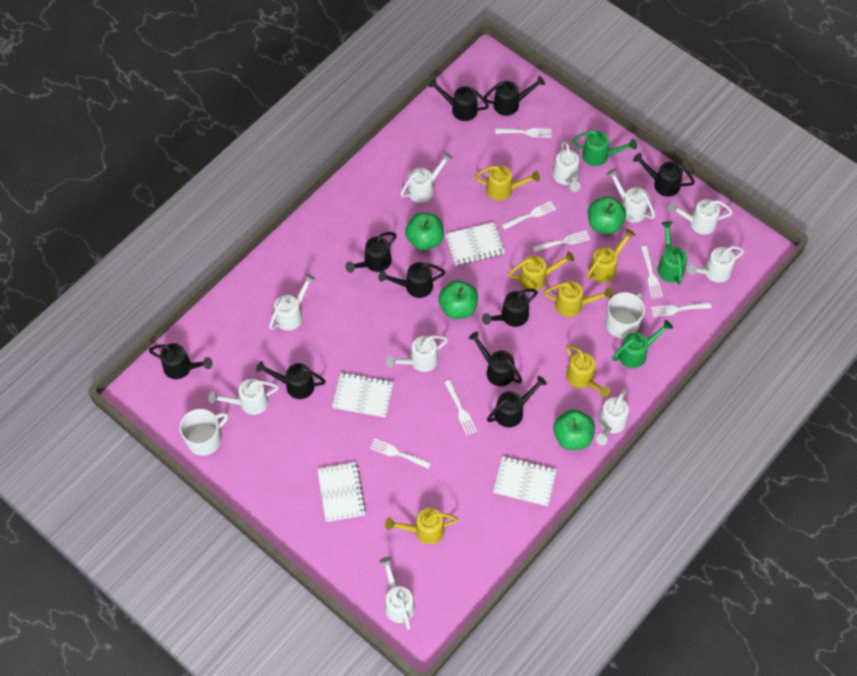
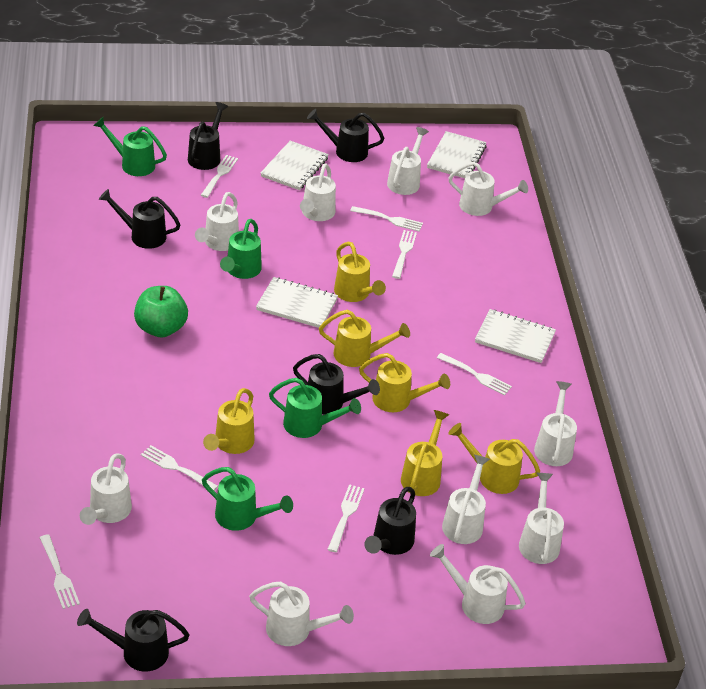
black watering can: 10 -> 6
green apple: 4 -> 1
green watering can: 3 -> 4
white mug: 2 -> 0

